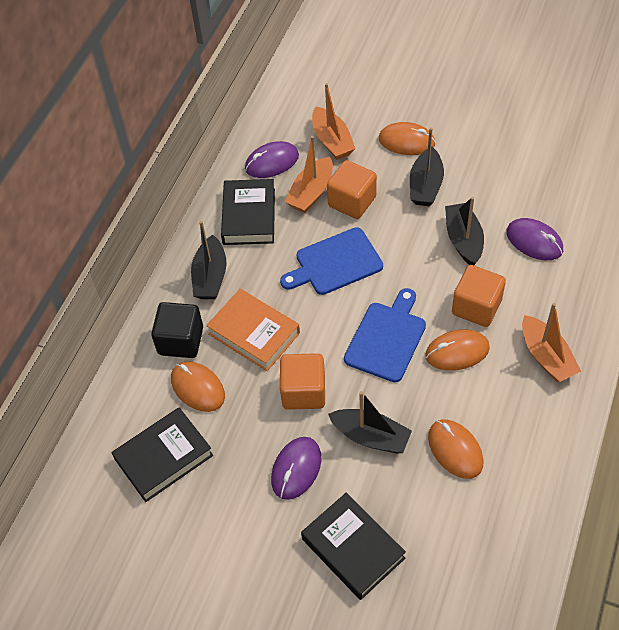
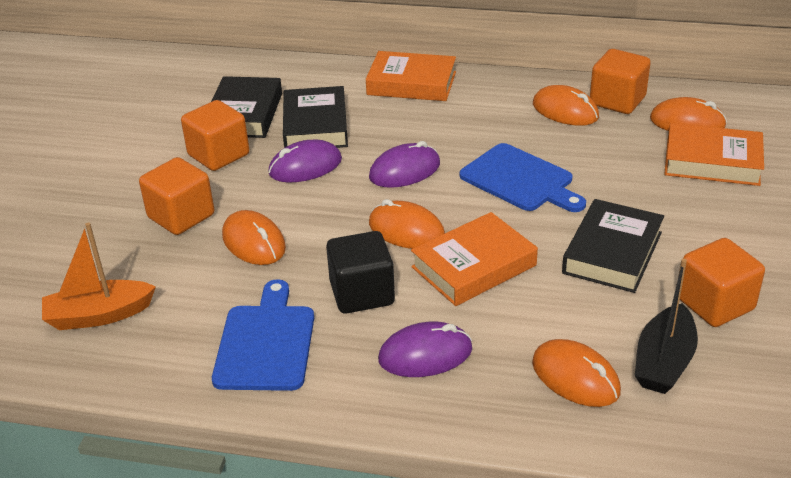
black boat: 4 -> 1
orange boat: 3 -> 1
orange book: 1 -> 3
orange cube: 3 -> 4
orange mouse: 4 -> 5

